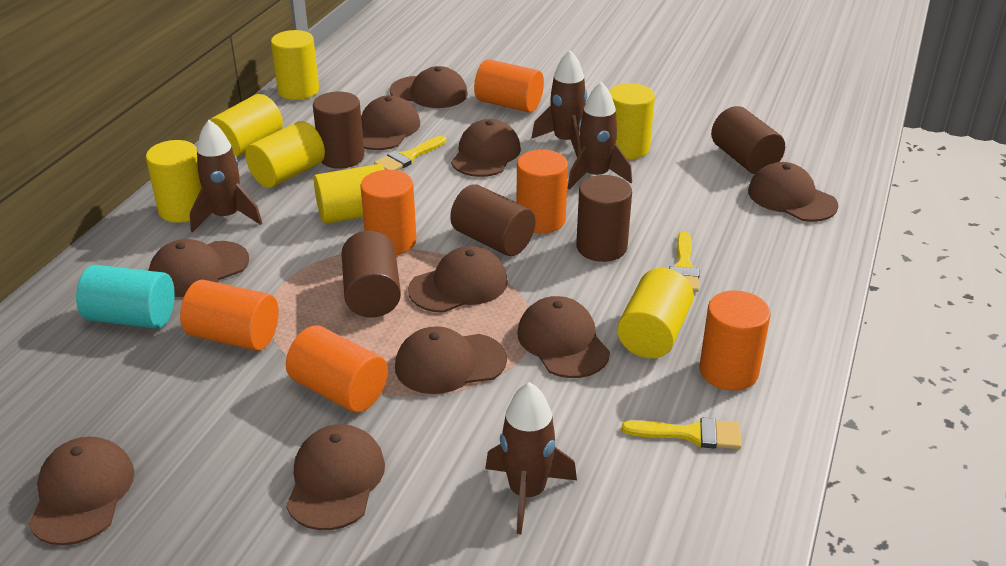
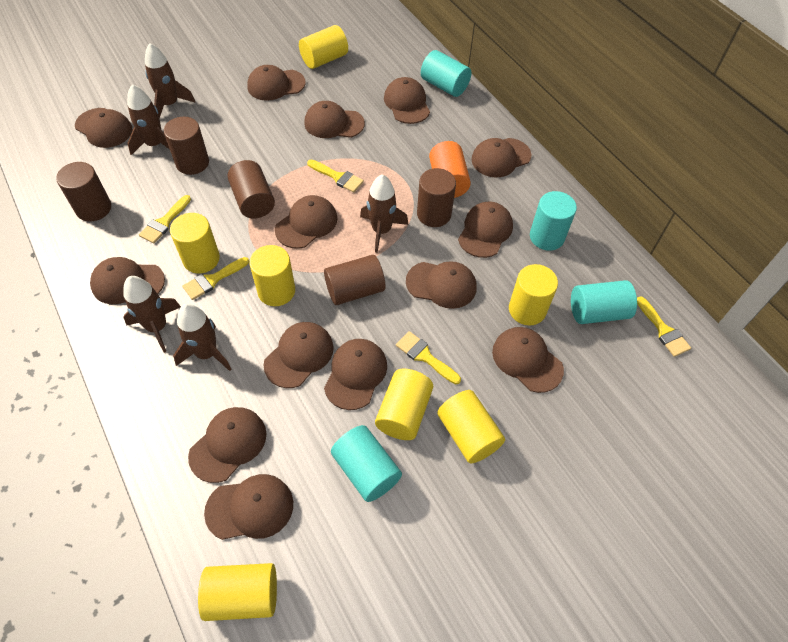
brown cap: 10 -> 14
brown rocket: 4 -> 5
orange cylinder: 6 -> 1
turquoise cylinder: 1 -> 4
yellow brush: 3 -> 5

